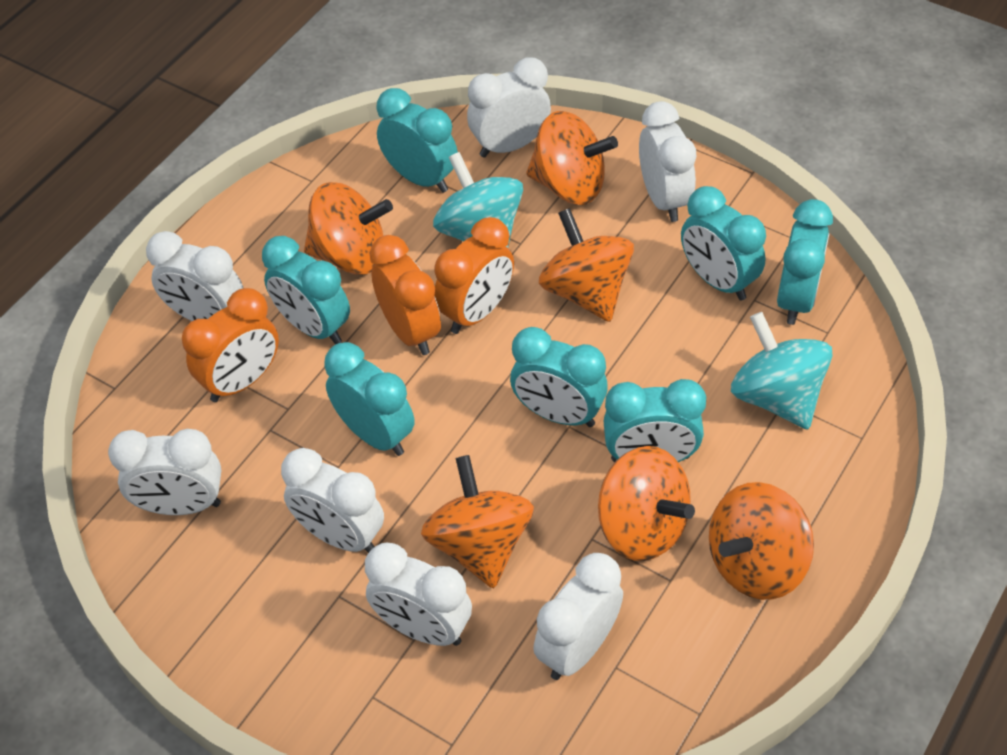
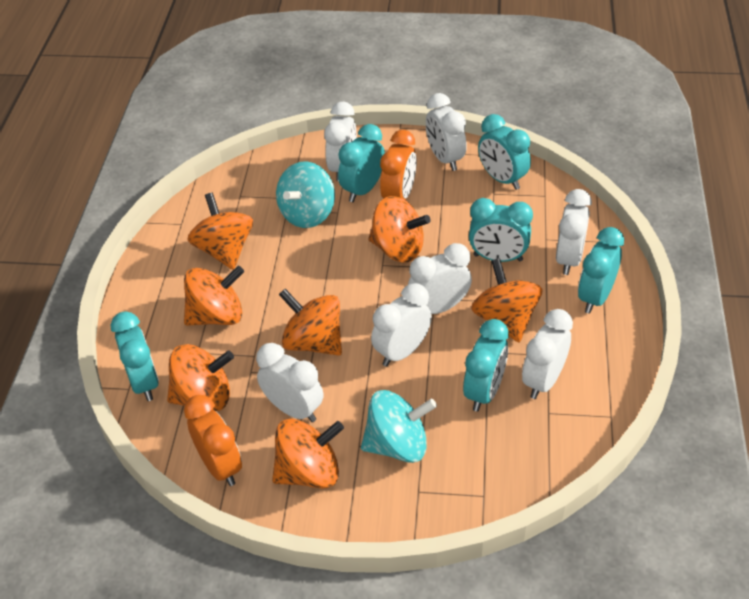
orange clock: 3 -> 2
orange spinning top: 6 -> 7
turquoise clock: 7 -> 6

